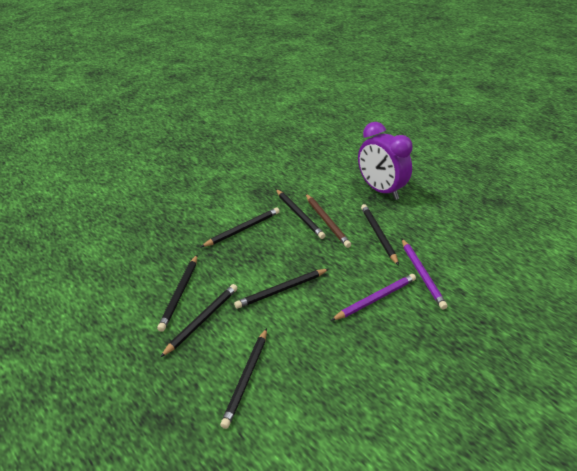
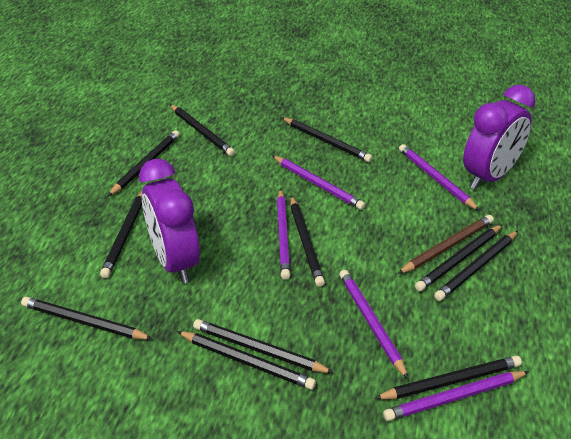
black pencil: 7 -> 11
purple clock: 1 -> 2
purple pencil: 2 -> 5

